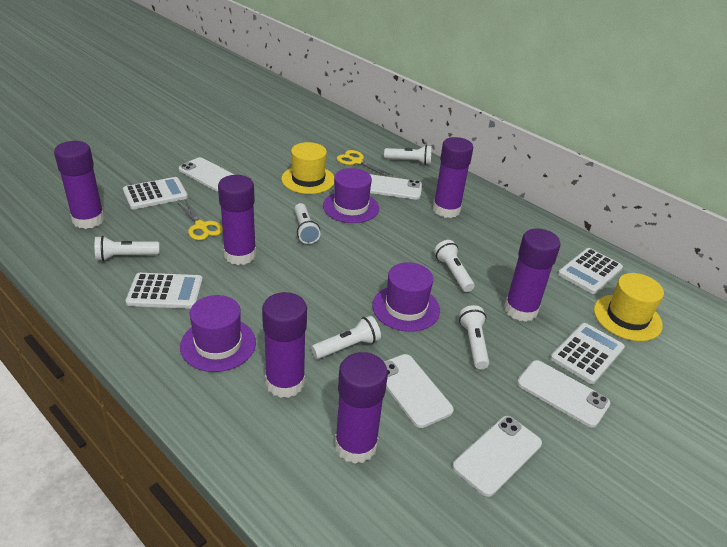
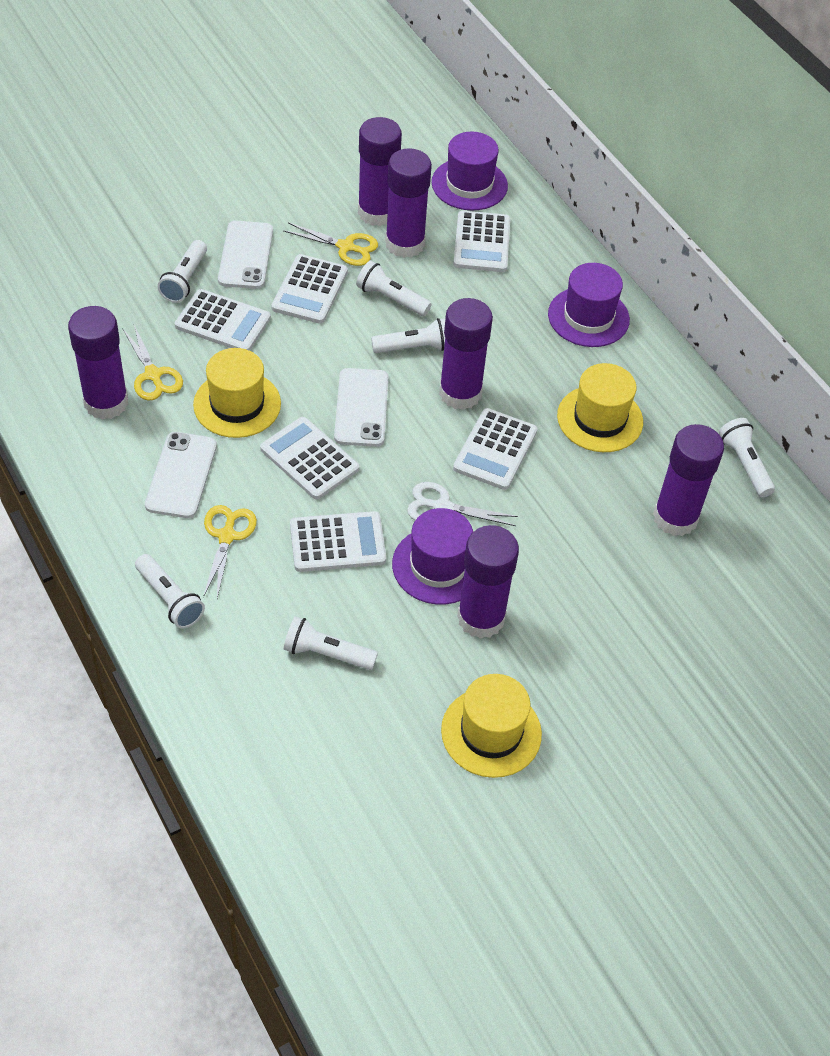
white calculator: 4 -> 6
white phone: 5 -> 3
white scissors: 0 -> 1
yellow hat: 2 -> 3
yellow scissors: 2 -> 3

